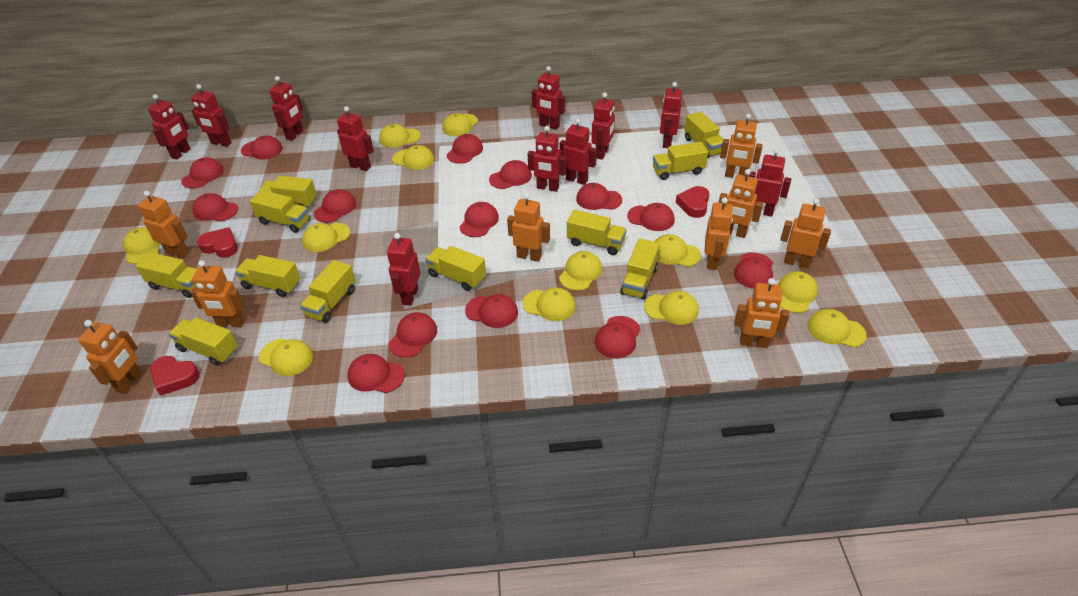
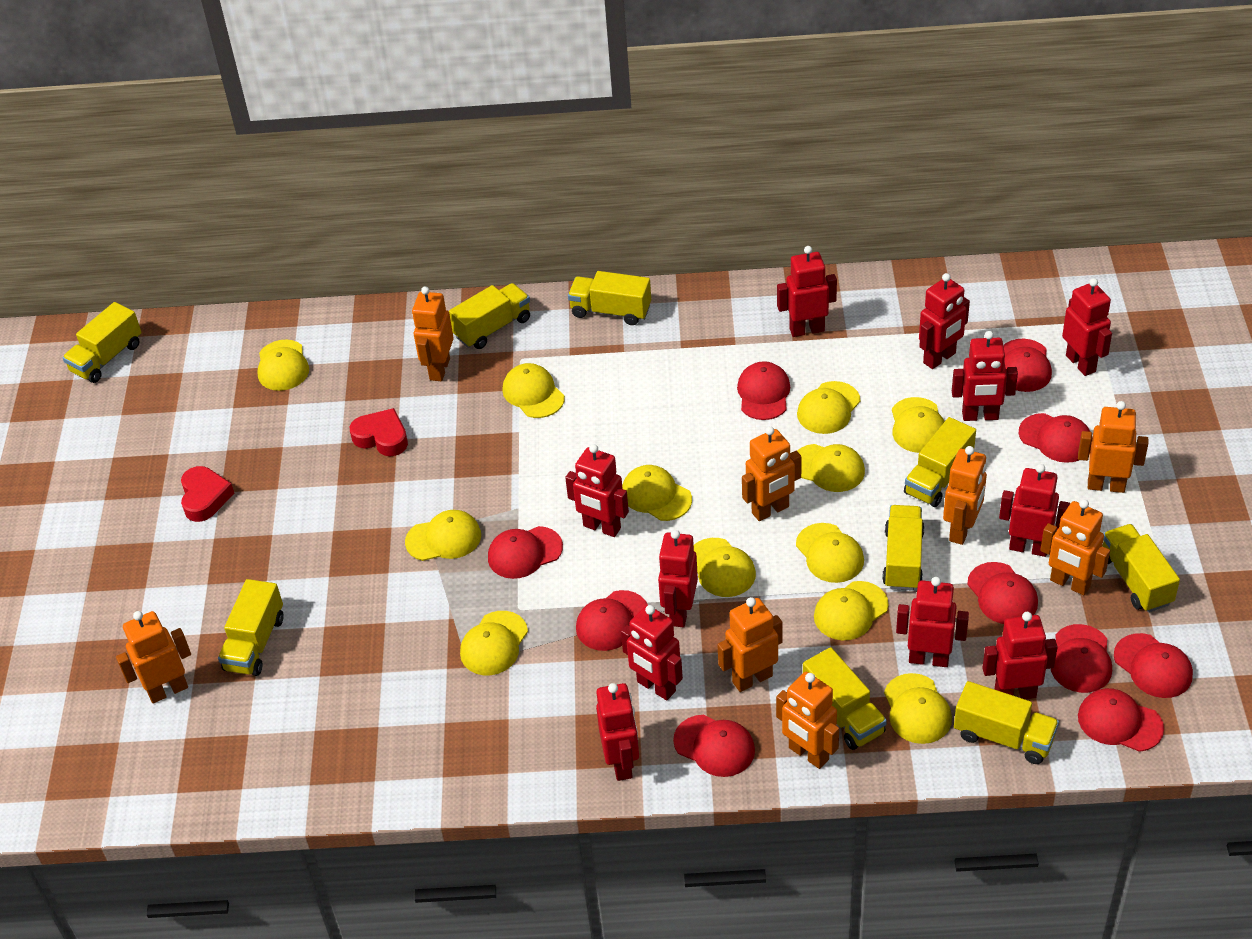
orange robot: 9 -> 8
red cap: 14 -> 10
red heart: 3 -> 2
yellow truck: 11 -> 9

